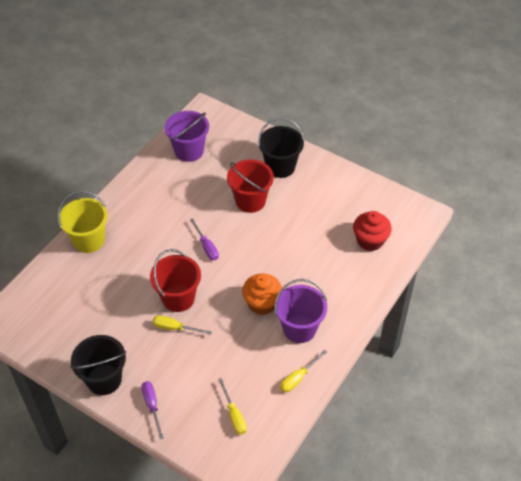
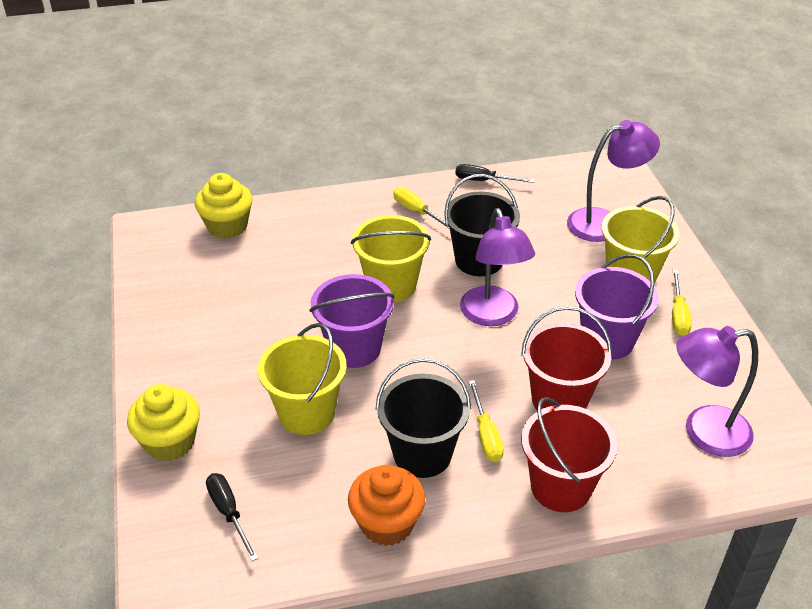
black screwdriver: 0 -> 2
purple lamp: 0 -> 3
purple screwdriver: 2 -> 0
red cupcake: 1 -> 0
yellow bucket: 1 -> 3
yellow cupcake: 0 -> 2

